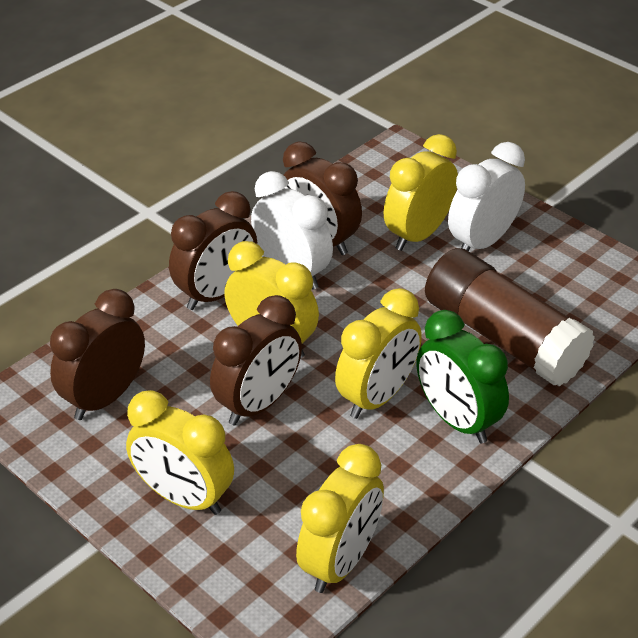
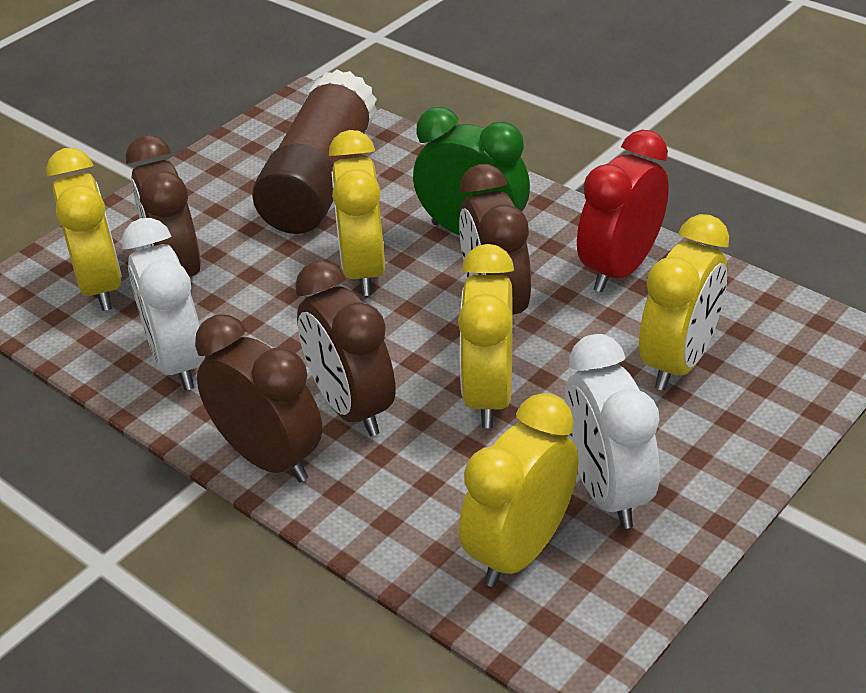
red clock: 0 -> 1

